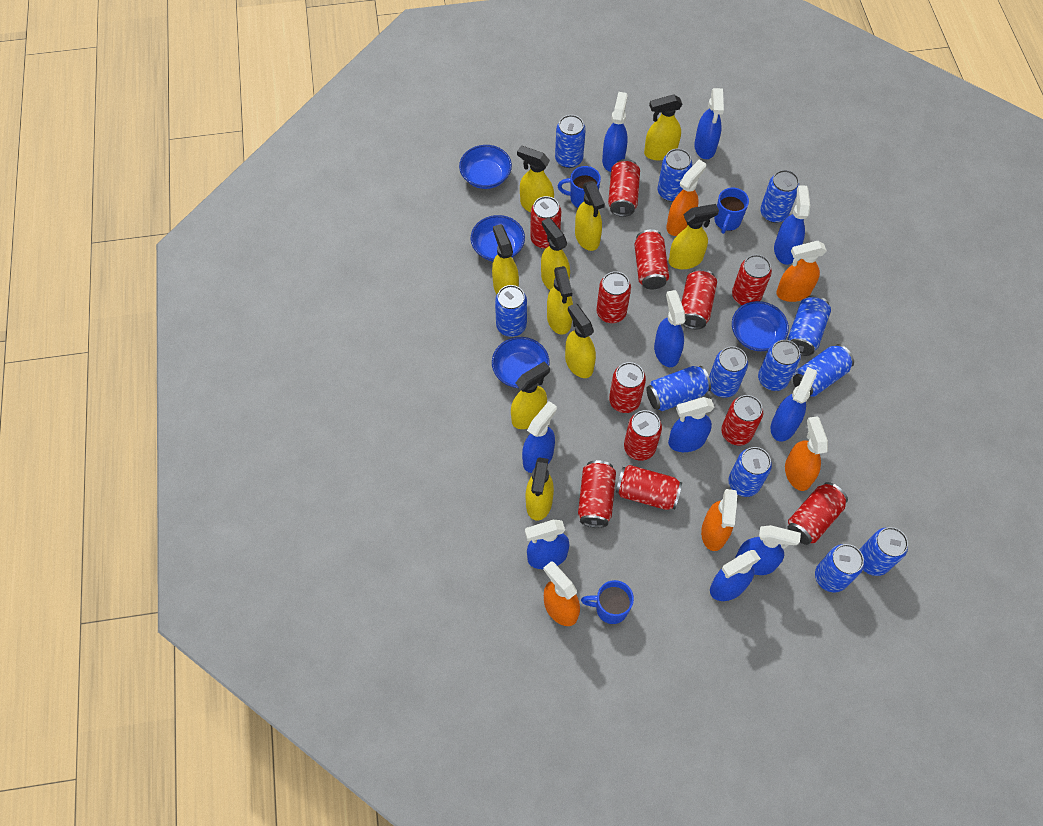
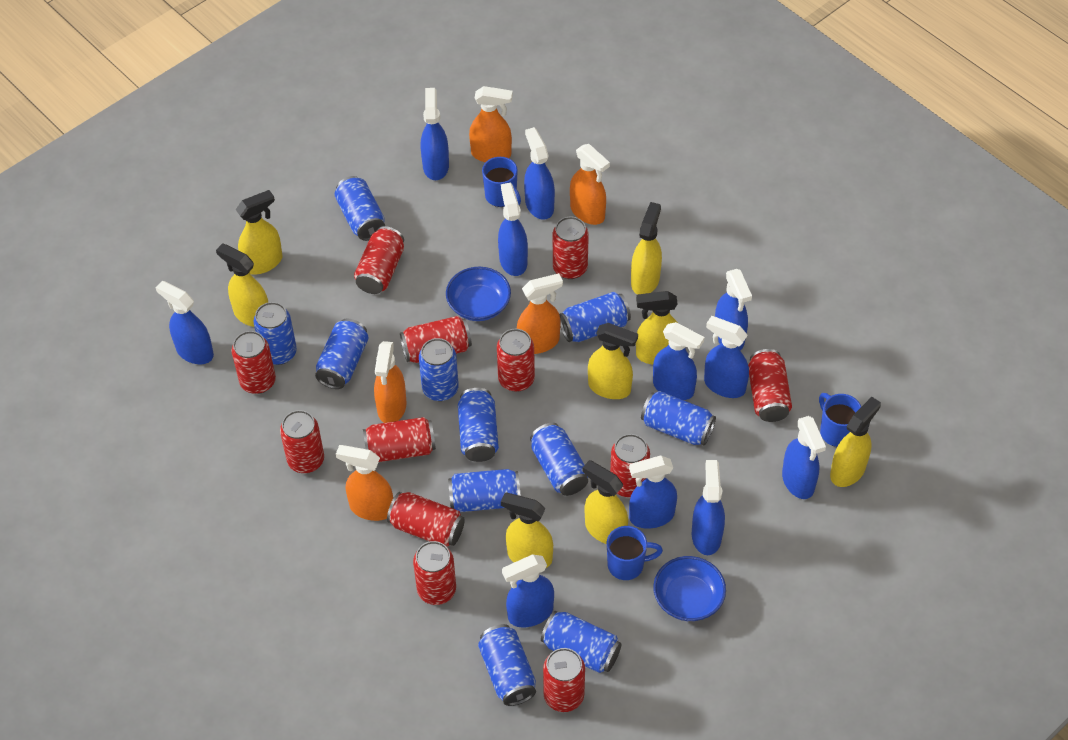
blue bowl: 4 -> 2
blue can: 12 -> 11
blue spray bottle: 10 -> 11
yellow spray bottle: 10 -> 8

